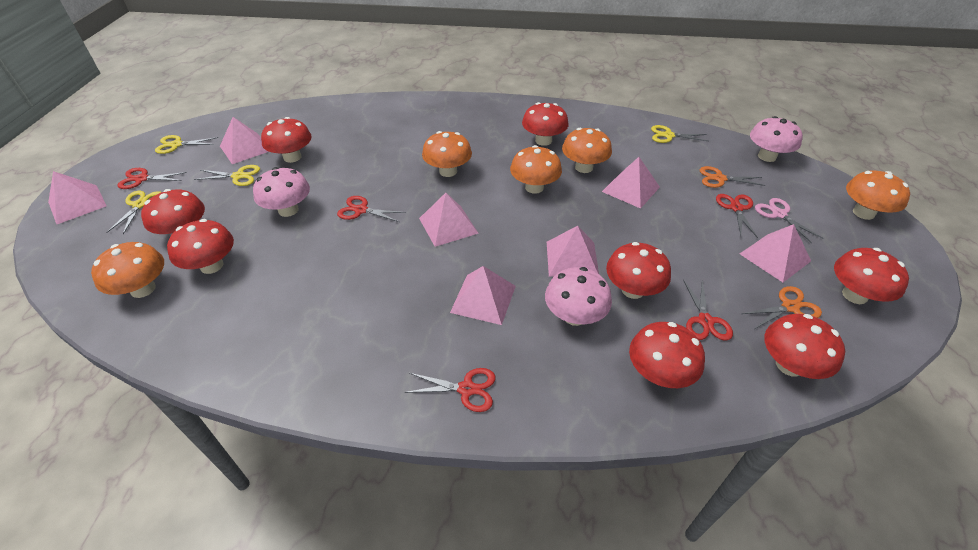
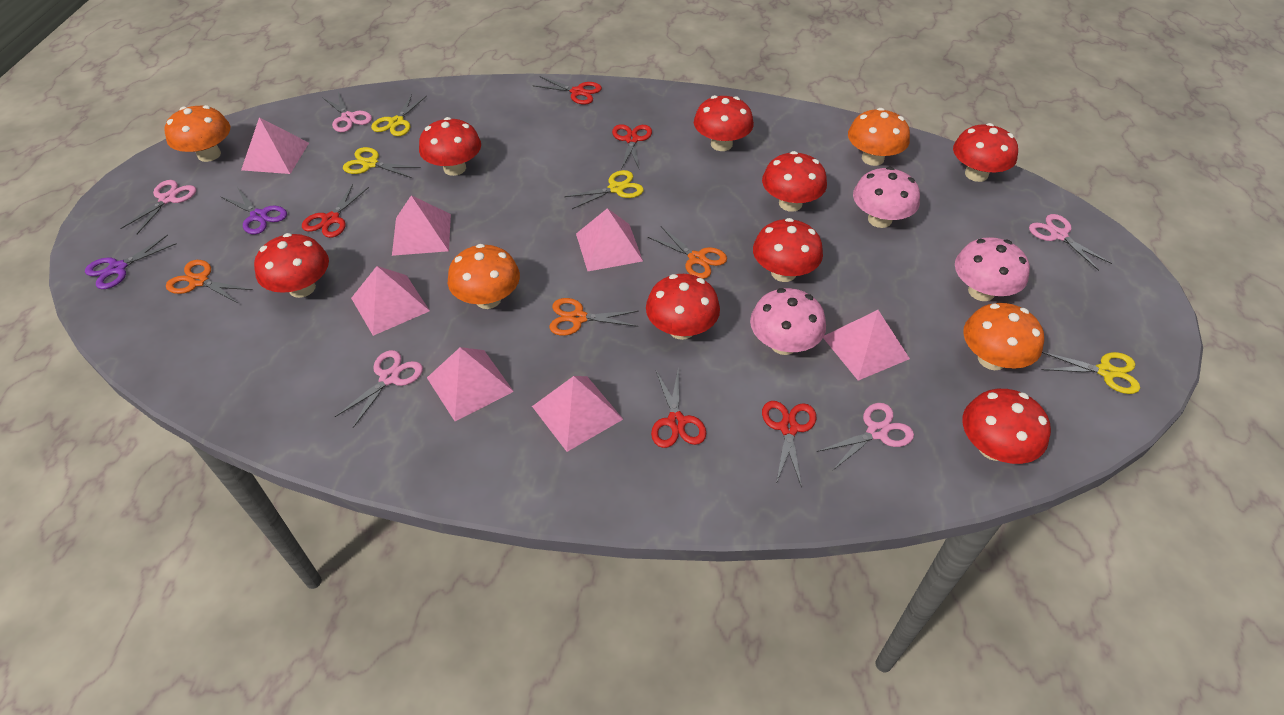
orange mushroom: 5 -> 4
orange scissors: 2 -> 3
pink scissors: 1 -> 5
purple scissors: 0 -> 2

